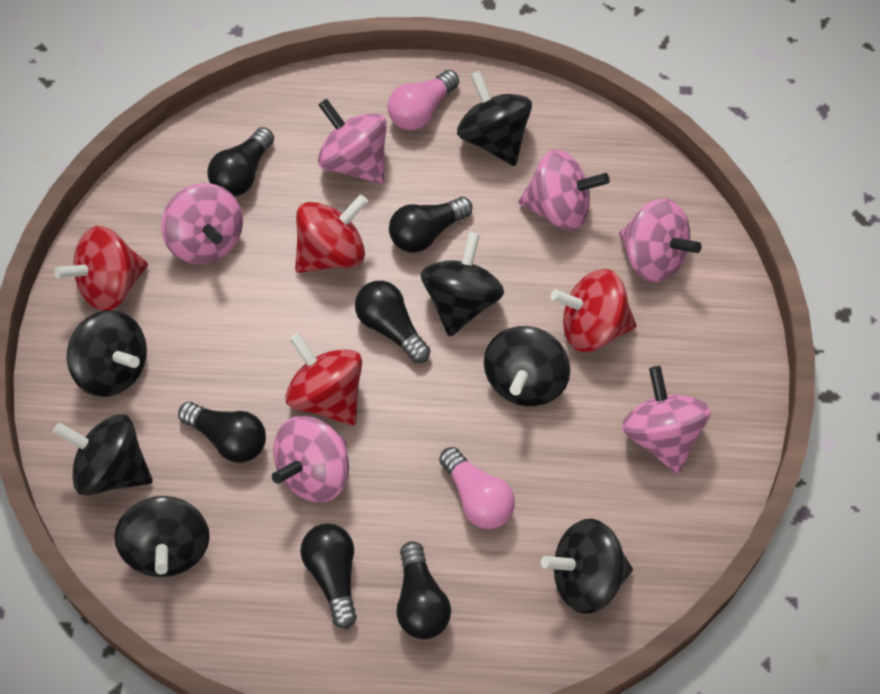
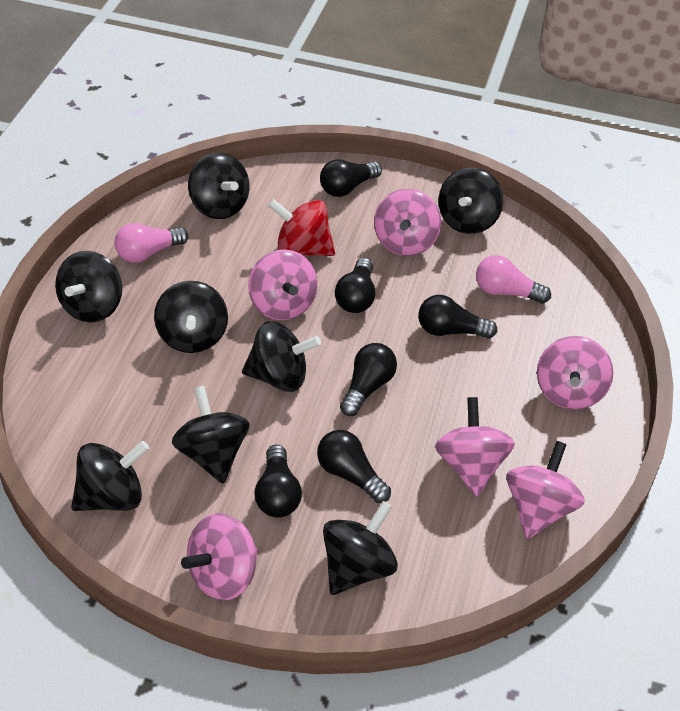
black spinning top: 7 -> 8
red spinning top: 4 -> 1

